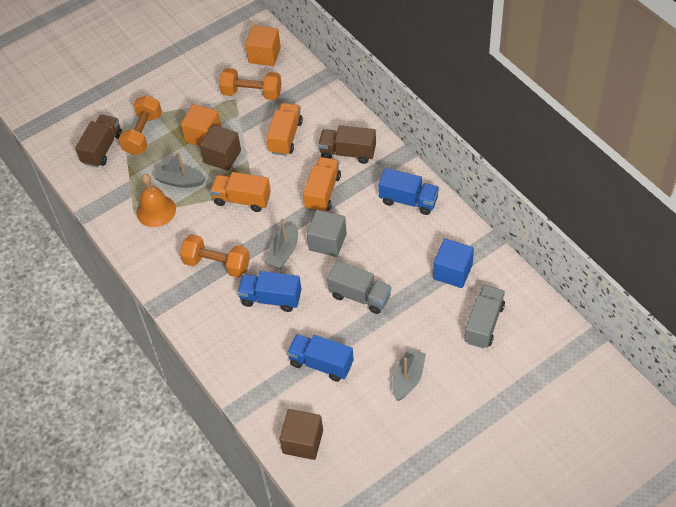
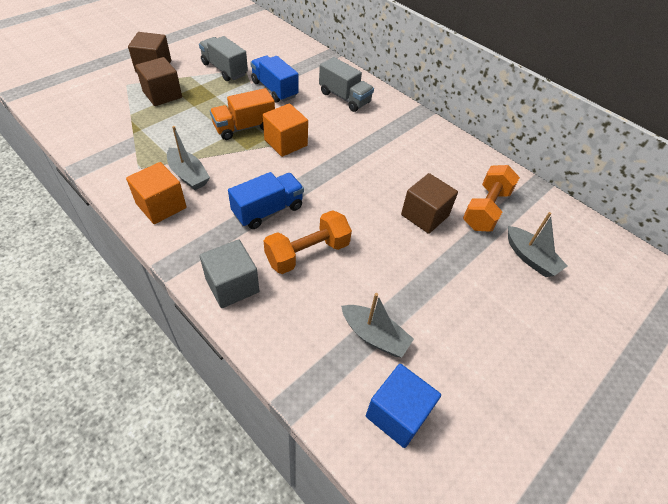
blue truck: 3 -> 2
brown cube: 2 -> 3
brown truck: 2 -> 0
orange bell: 1 -> 0
orange dumbbell: 3 -> 2
orange truck: 3 -> 1

